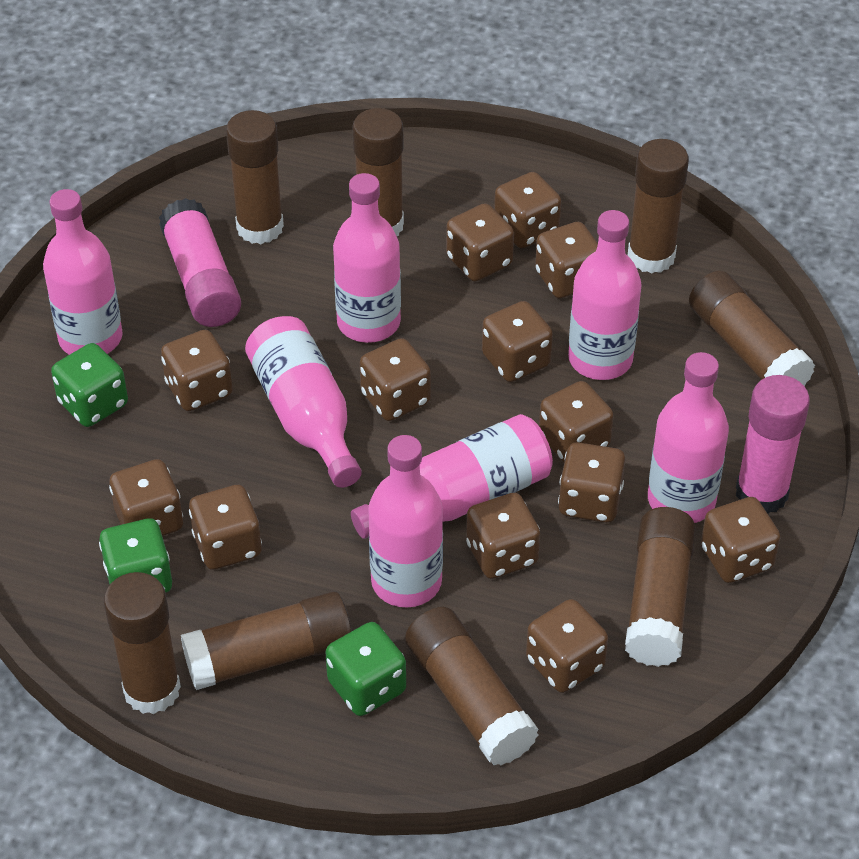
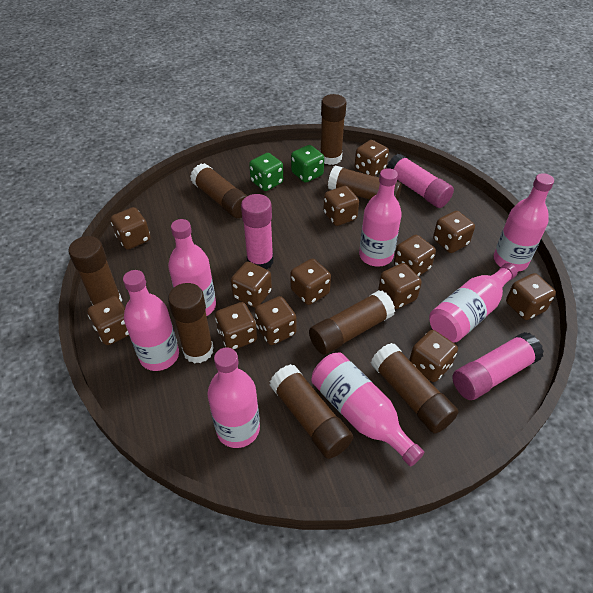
green dice: 3 -> 2
pink glue stick: 2 -> 3

